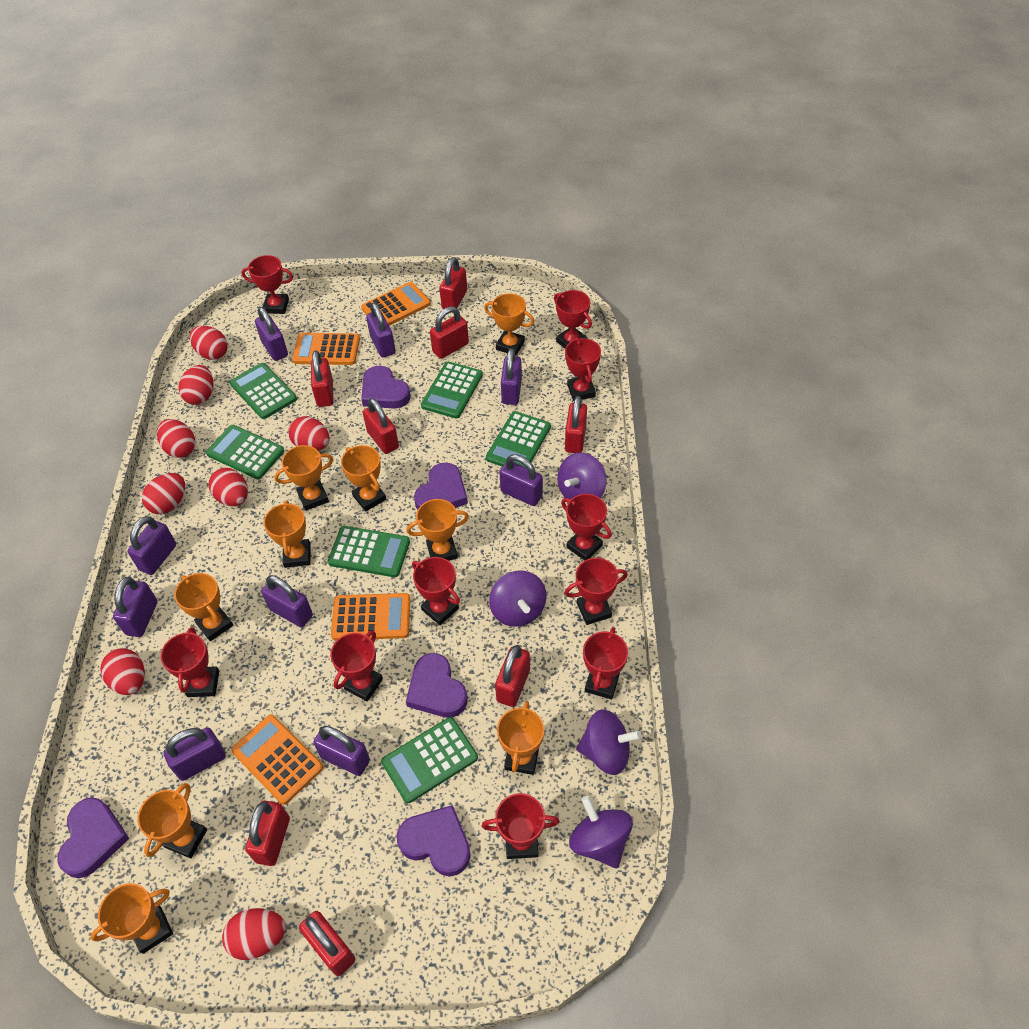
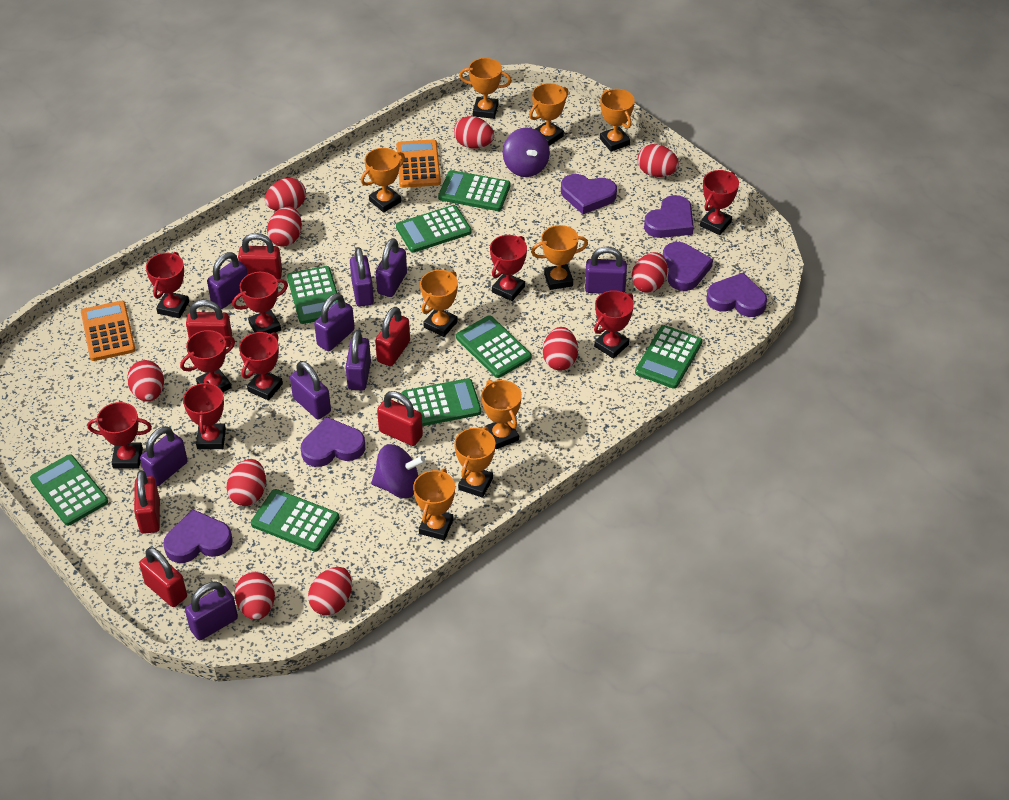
green calculator: 6 -> 8
orange calculator: 4 -> 2
purple heart: 5 -> 6
purple spinning top: 4 -> 2
red egg: 8 -> 10
red padlock: 8 -> 6
red trophy: 10 -> 9

